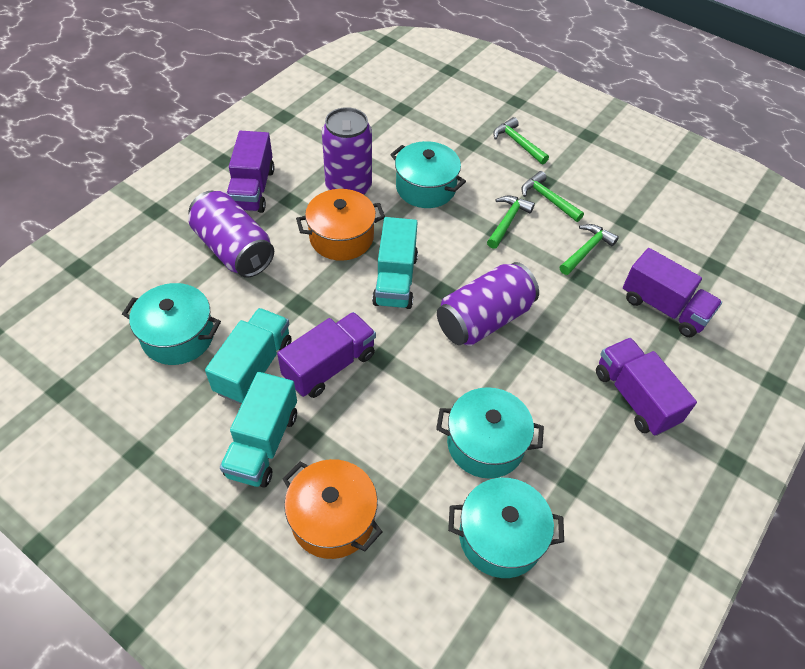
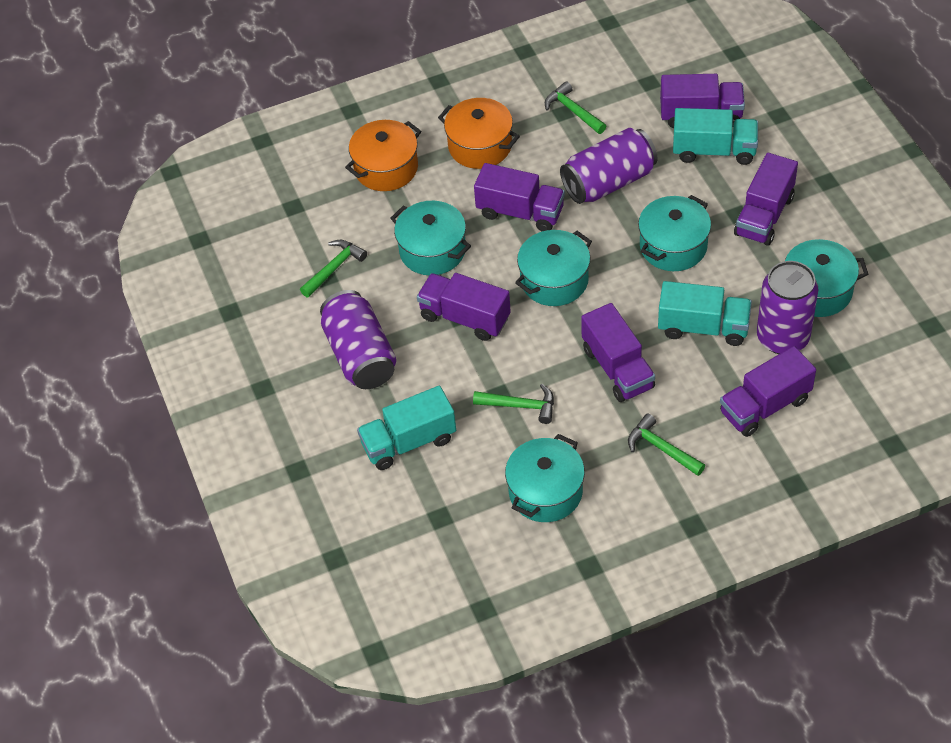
purple truck: 4 -> 6
turquoise pot: 4 -> 5

